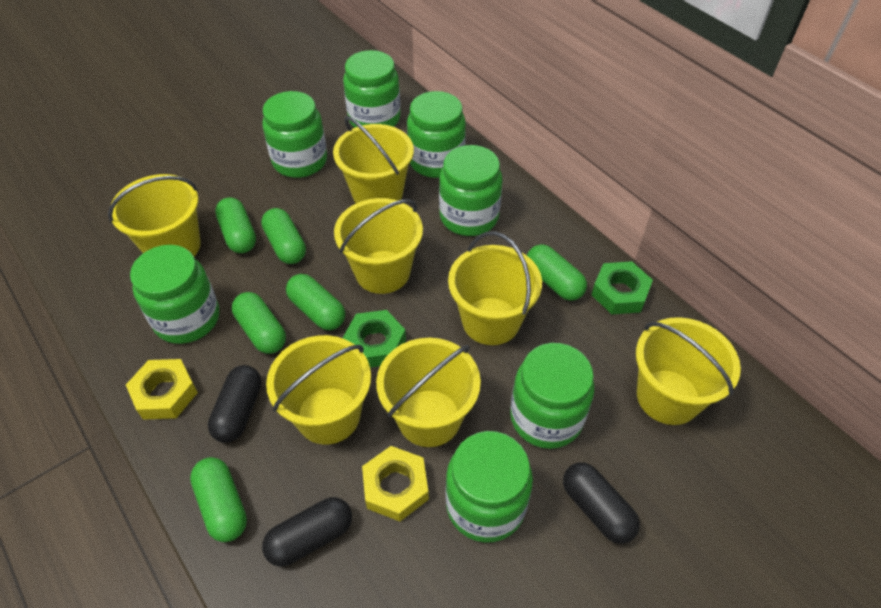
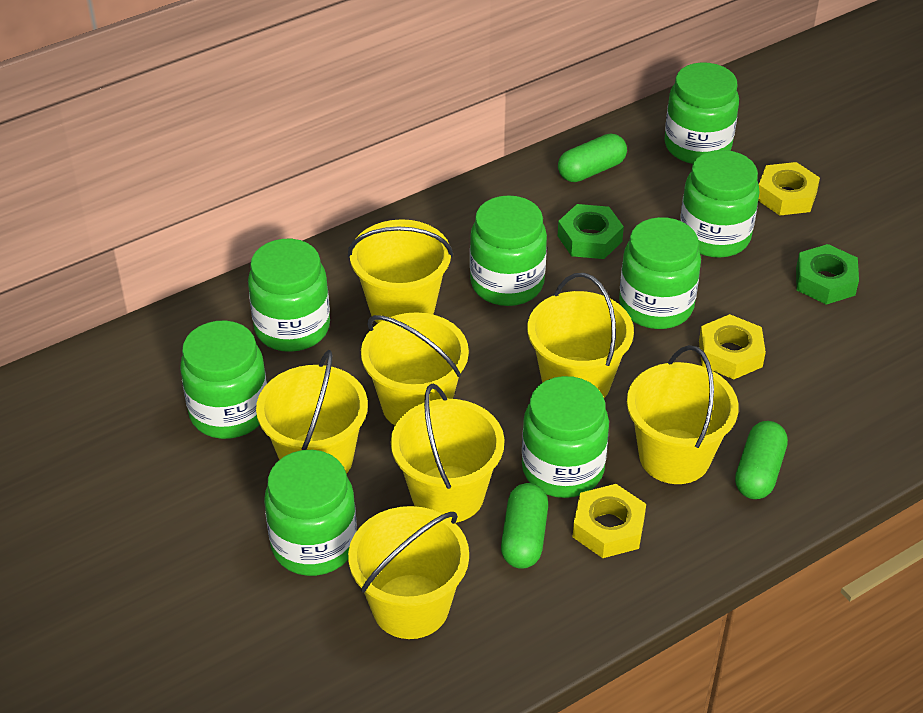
black capsule: 3 -> 0
green capsule: 6 -> 3
green jar: 7 -> 8
yellow nut: 2 -> 3

